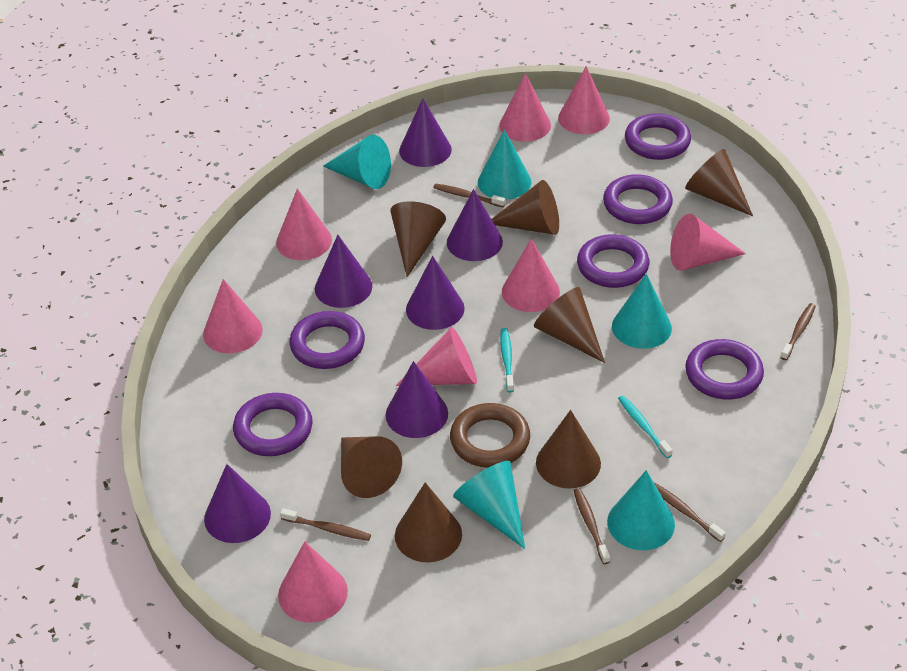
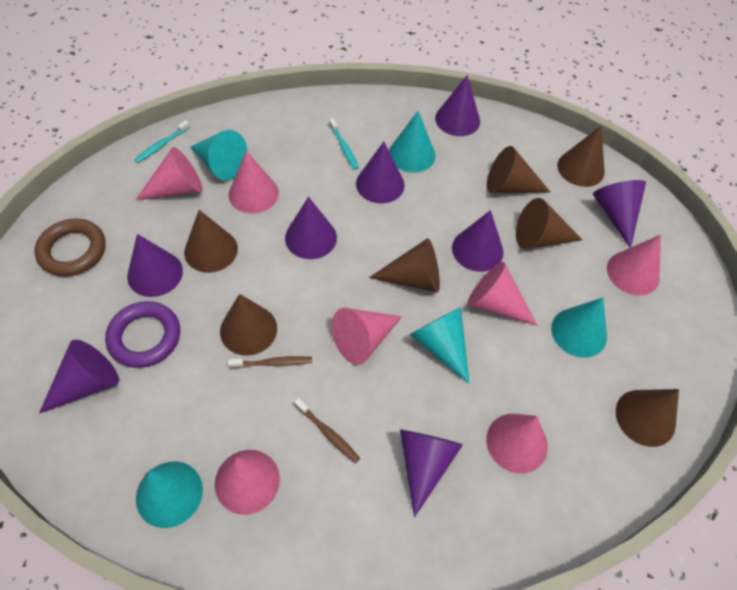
brown toothbrush: 5 -> 2
pink cone: 8 -> 7
purple cone: 6 -> 8
purple ring: 6 -> 1

